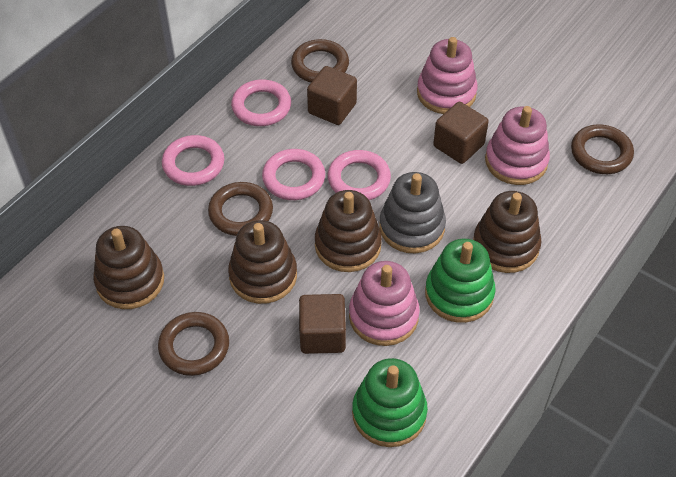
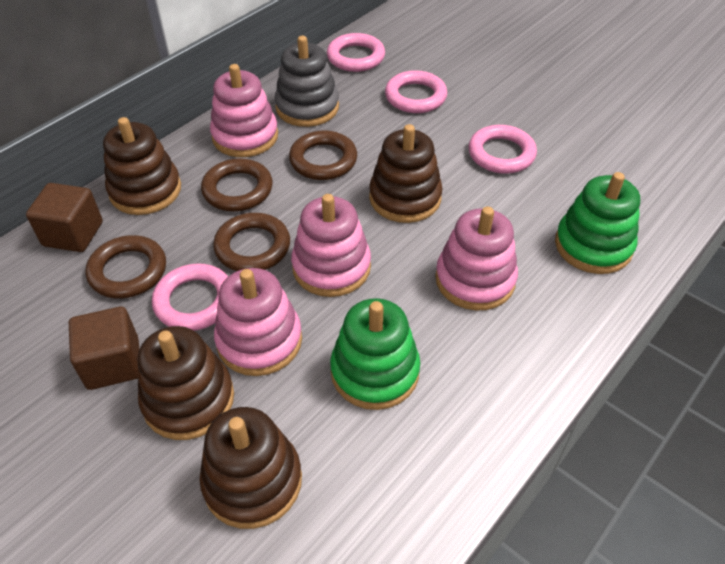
brown cube: 3 -> 2
pink stacking toy: 3 -> 4

